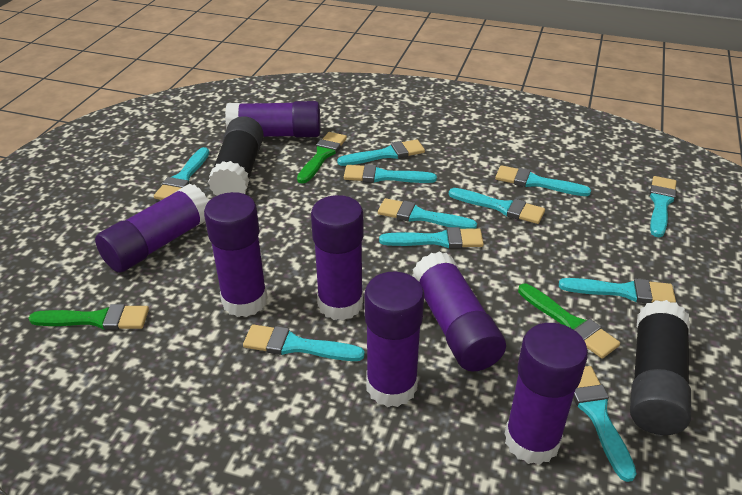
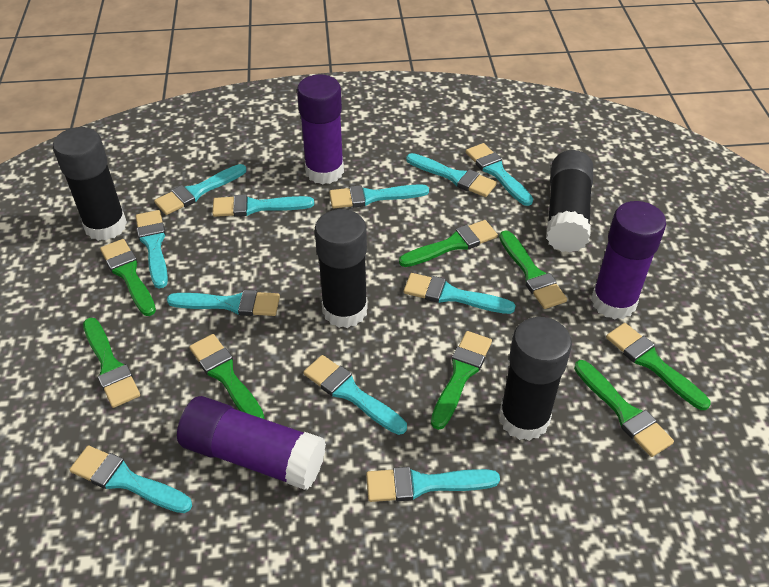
black glue stick: 2 -> 4
green brush: 3 -> 8
purple glue stick: 7 -> 3

